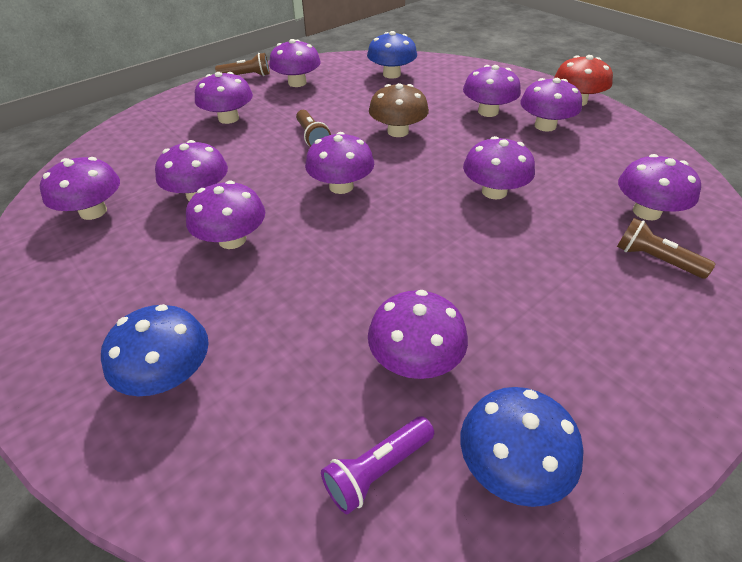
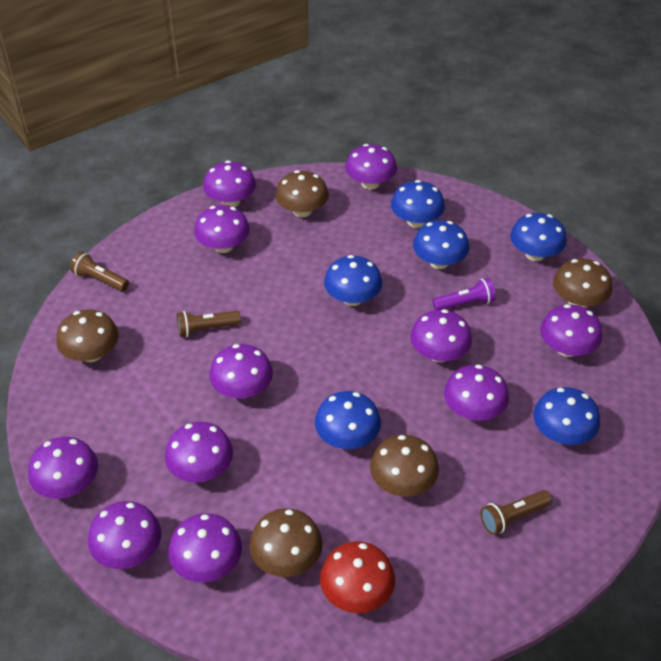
blue mushroom: 3 -> 6
brown mushroom: 1 -> 5

